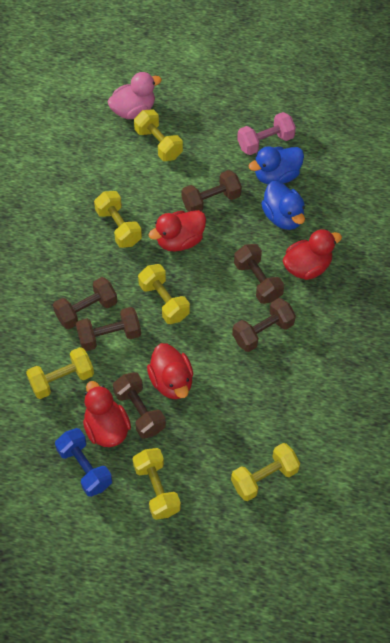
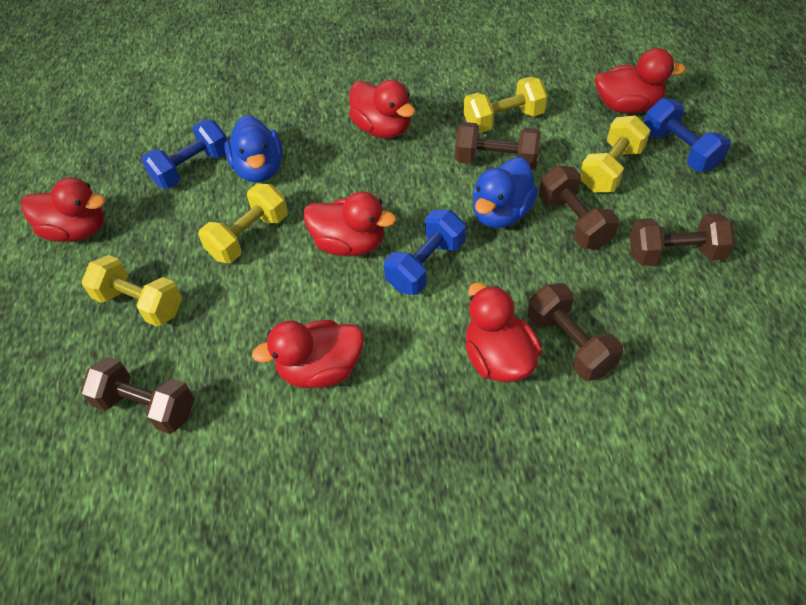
blue dumbbell: 1 -> 3
brown dumbbell: 6 -> 5
pink duck: 1 -> 0
pink dumbbell: 1 -> 0
red duck: 4 -> 6
yellow dumbbell: 6 -> 4

